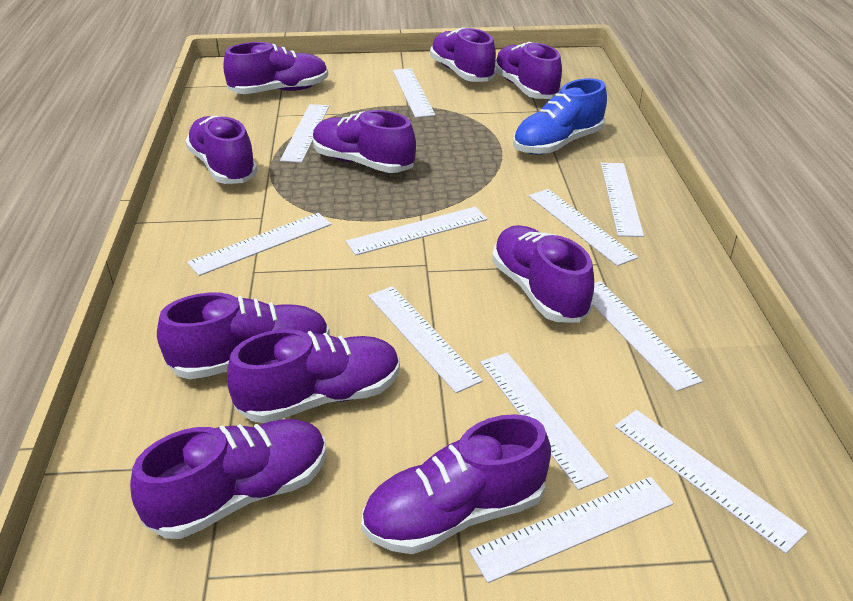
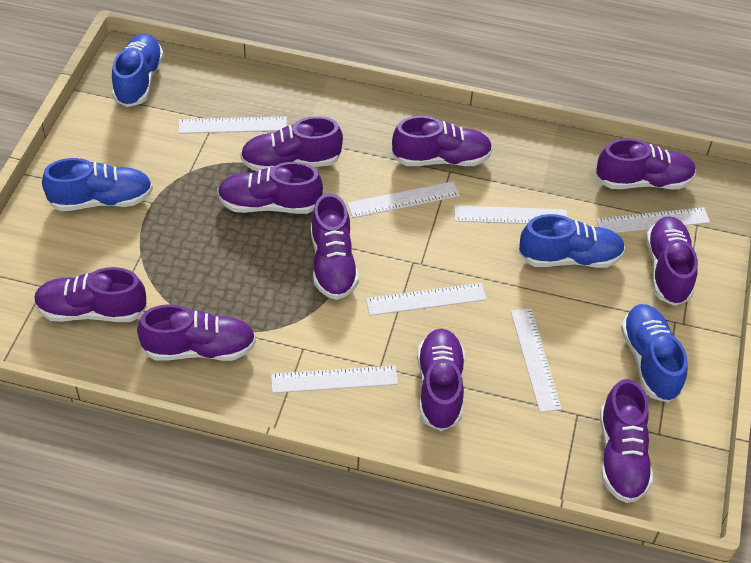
blue shoe: 1 -> 4
white ruler: 11 -> 7

